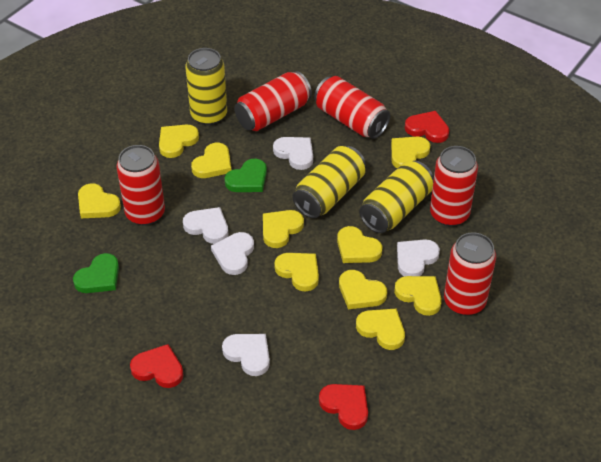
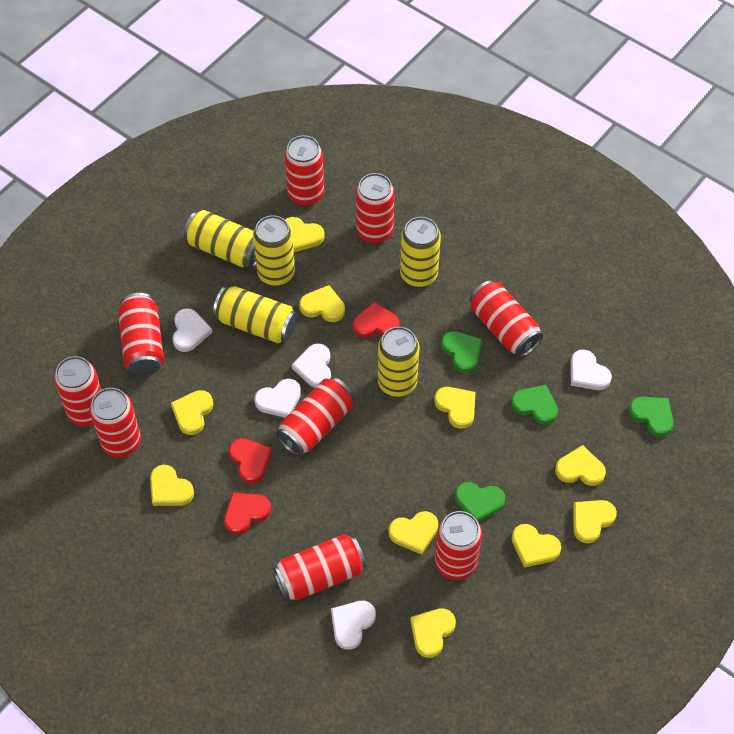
green heart: 2 -> 4
red can: 5 -> 9
yellow can: 3 -> 5

